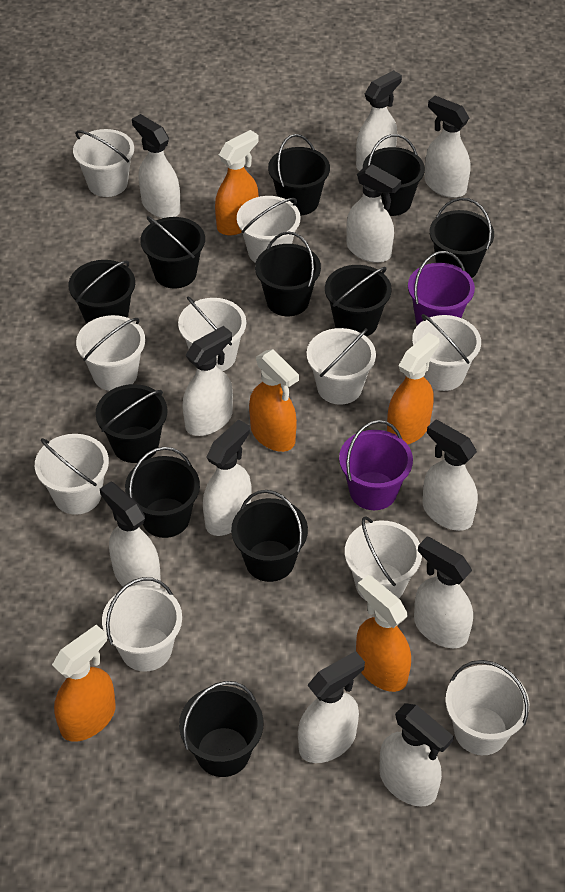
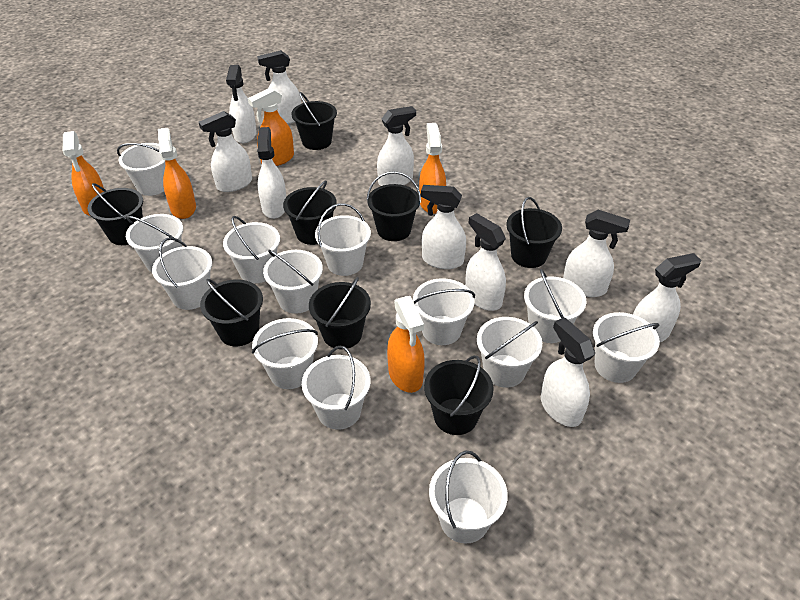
black bucket: 11 -> 8
purple bucket: 2 -> 0
white bucket: 10 -> 13
white spray bottle: 11 -> 10

